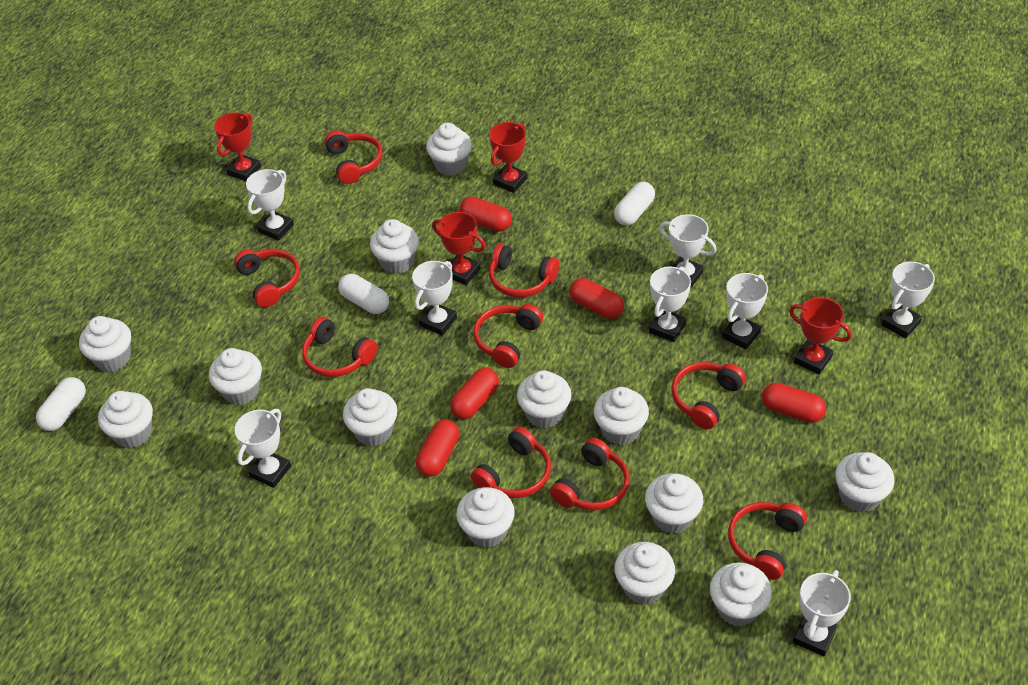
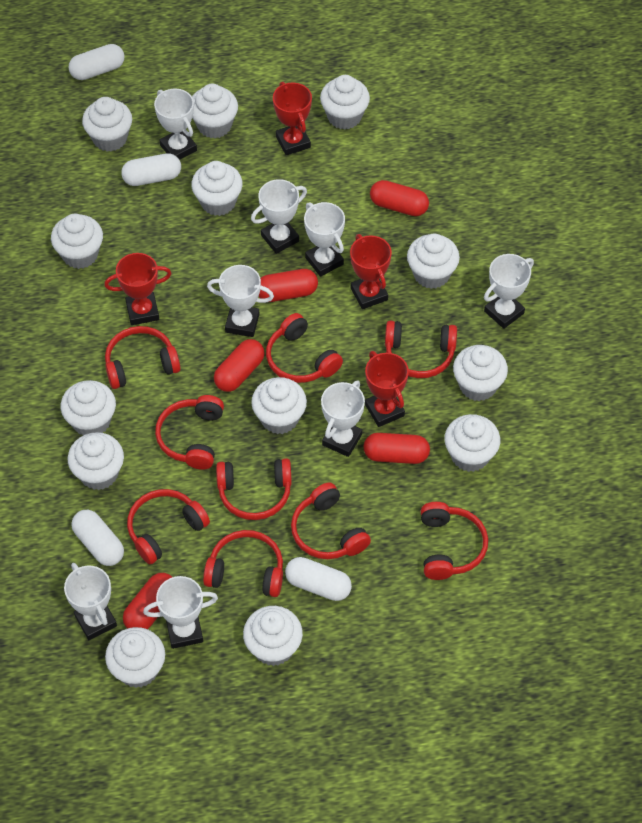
white capsule: 3 -> 4

